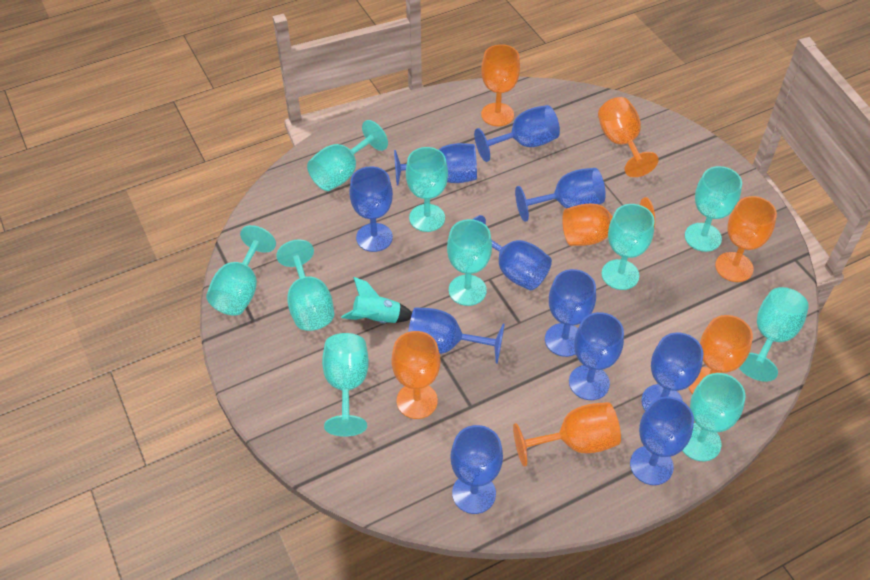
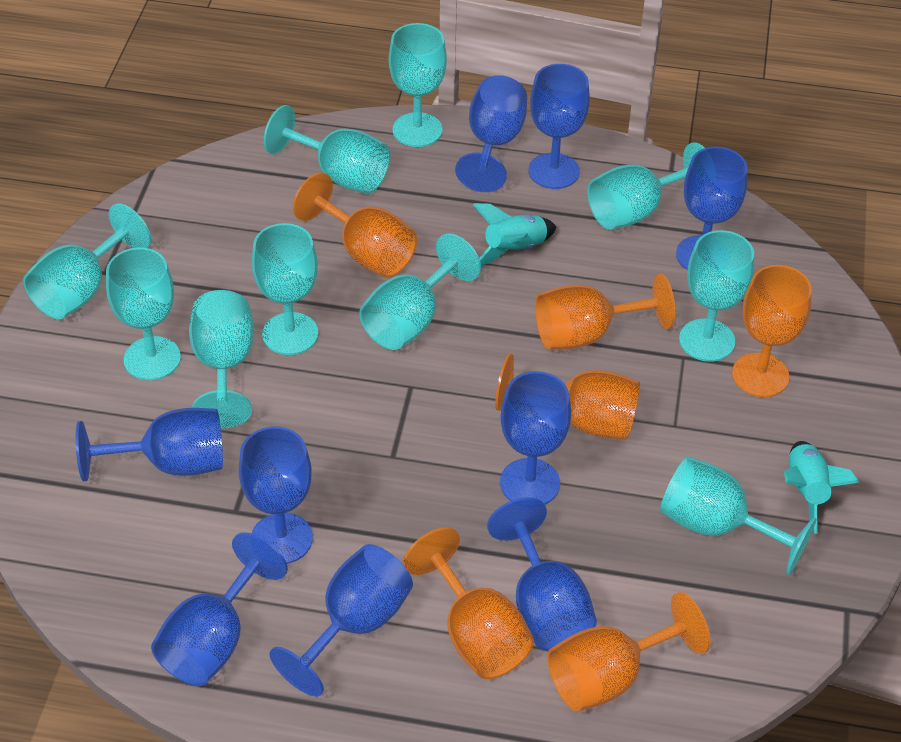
blue goblet: 11 -> 9
orange goblet: 7 -> 6
turquoise rocket: 1 -> 2

